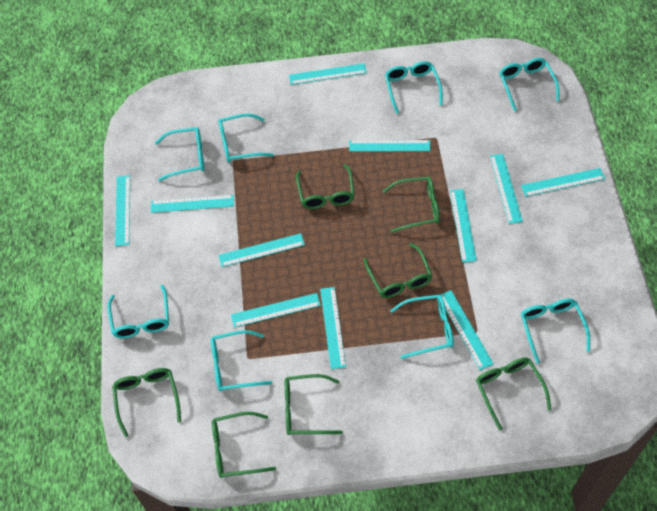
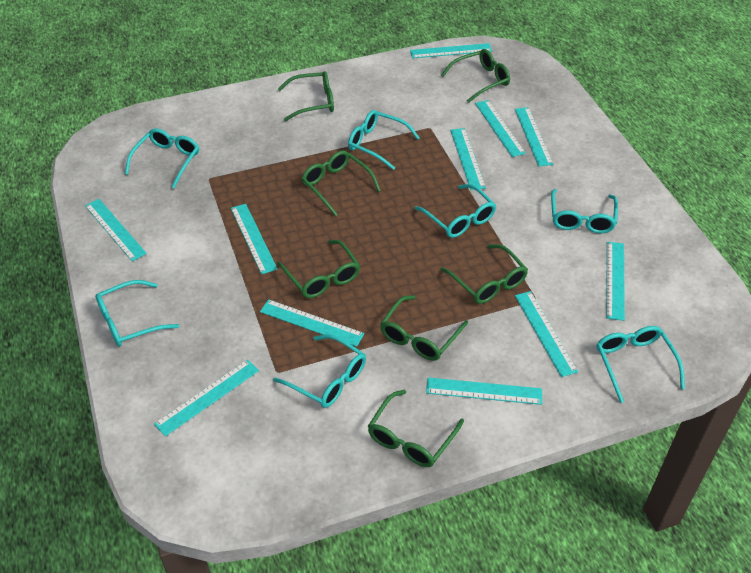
turquoise glasses: 8 -> 7

